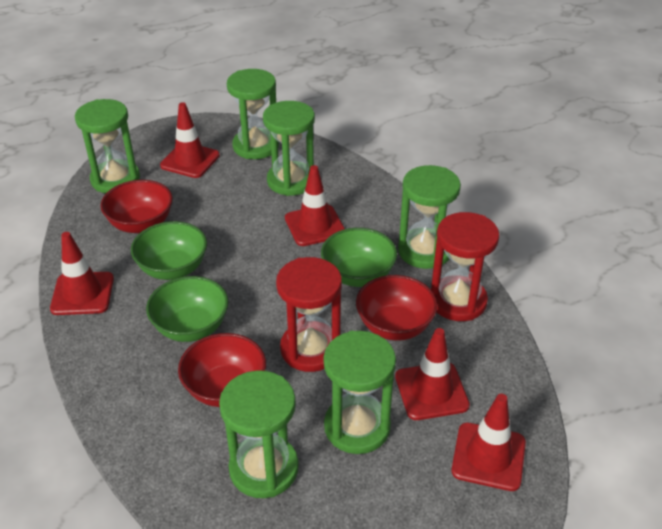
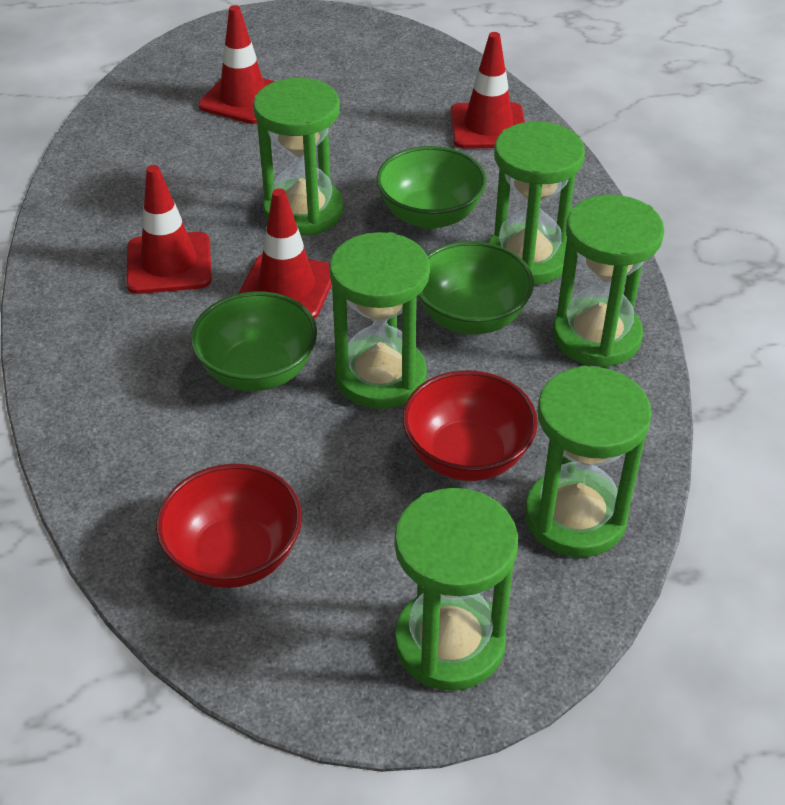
red bowl: 3 -> 2
red hourglass: 2 -> 0
red traffic cone: 5 -> 4

